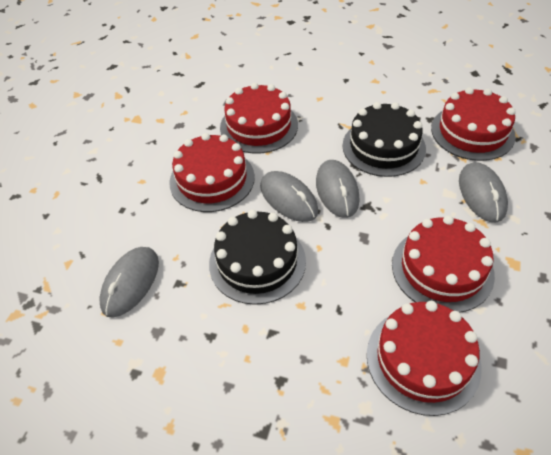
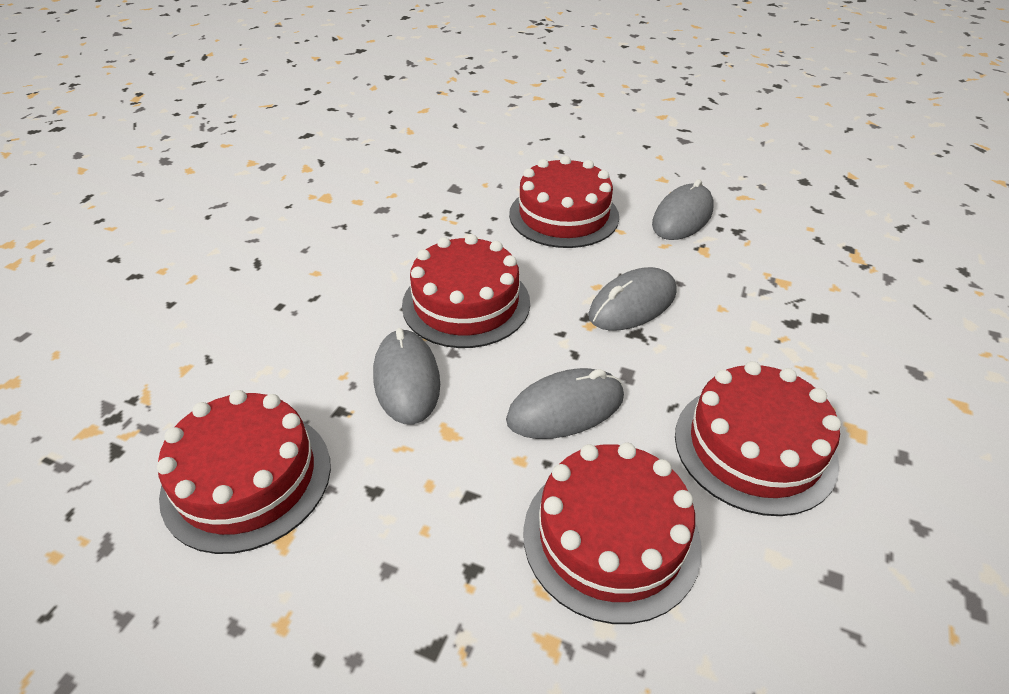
black cake: 2 -> 0

